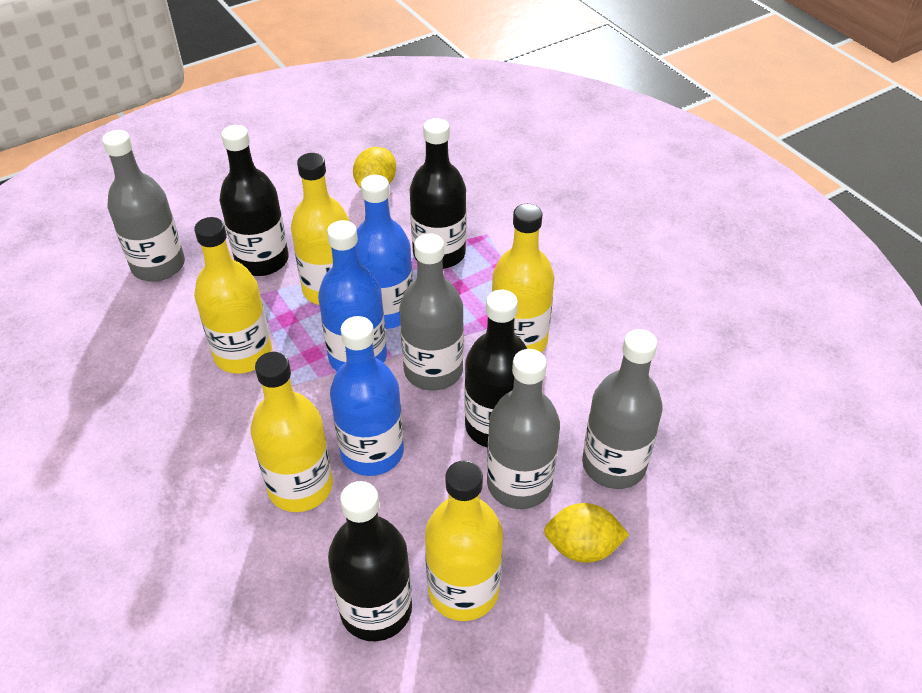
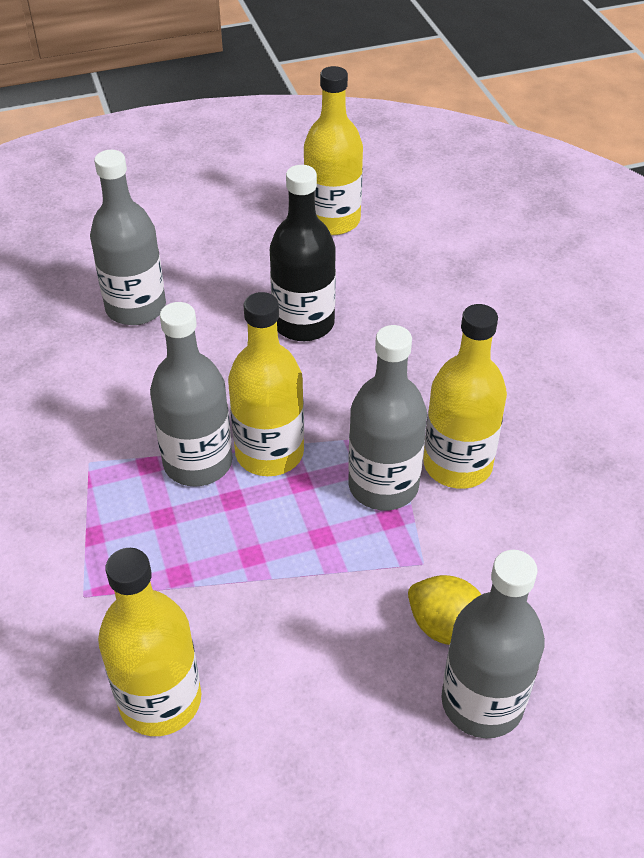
black bottle: 4 -> 1
blue bottle: 3 -> 0
yellow bottle: 5 -> 4
yellow lemon: 2 -> 1

